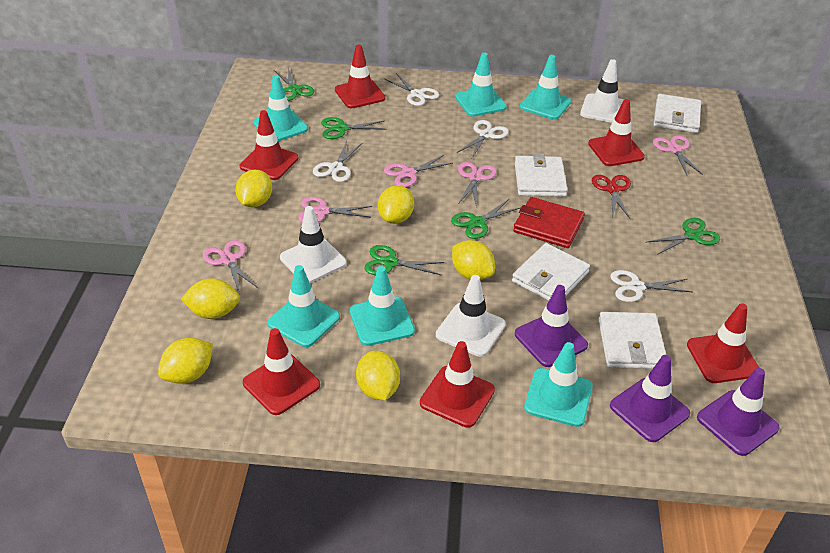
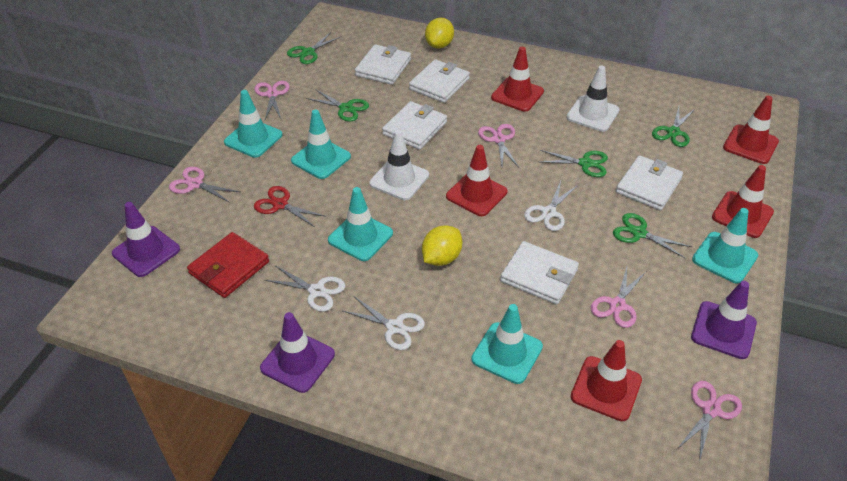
red traffic cone: 6 -> 5
turquoise traffic cone: 6 -> 5
white scissors: 4 -> 3
white traffic cone: 3 -> 2
white wallet: 4 -> 5
yellow lemon: 6 -> 2

